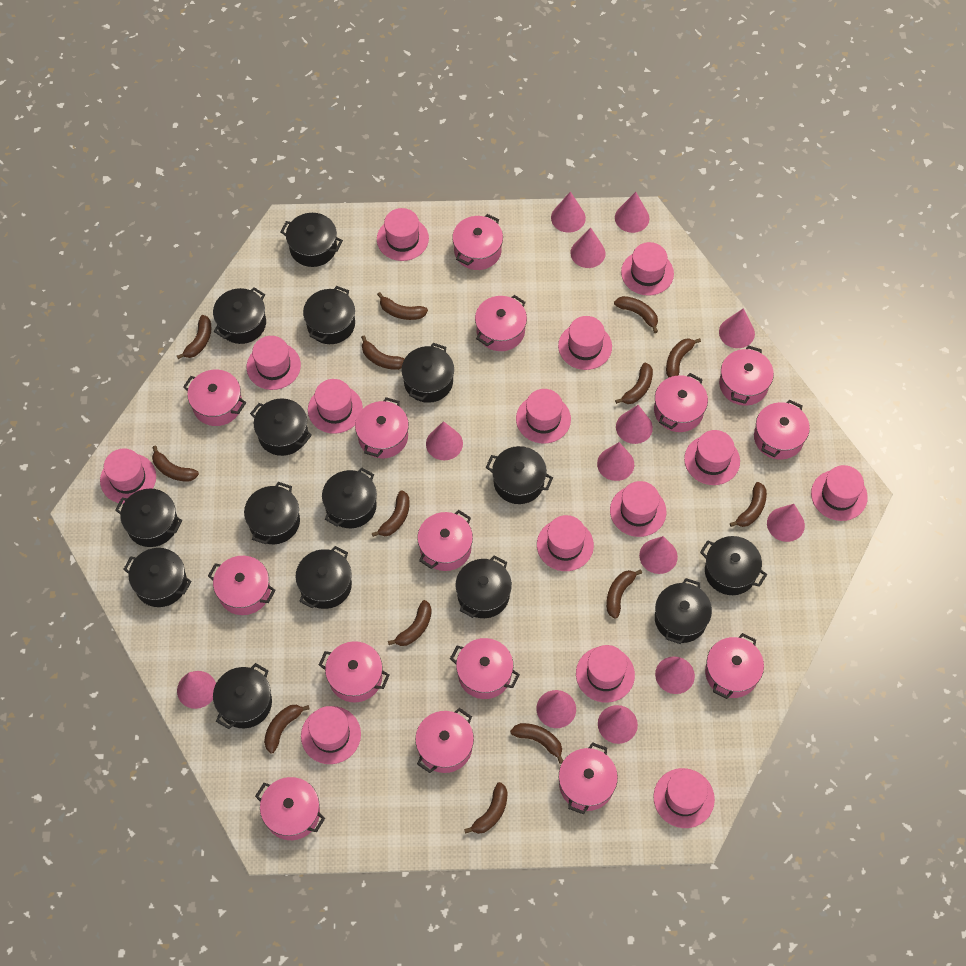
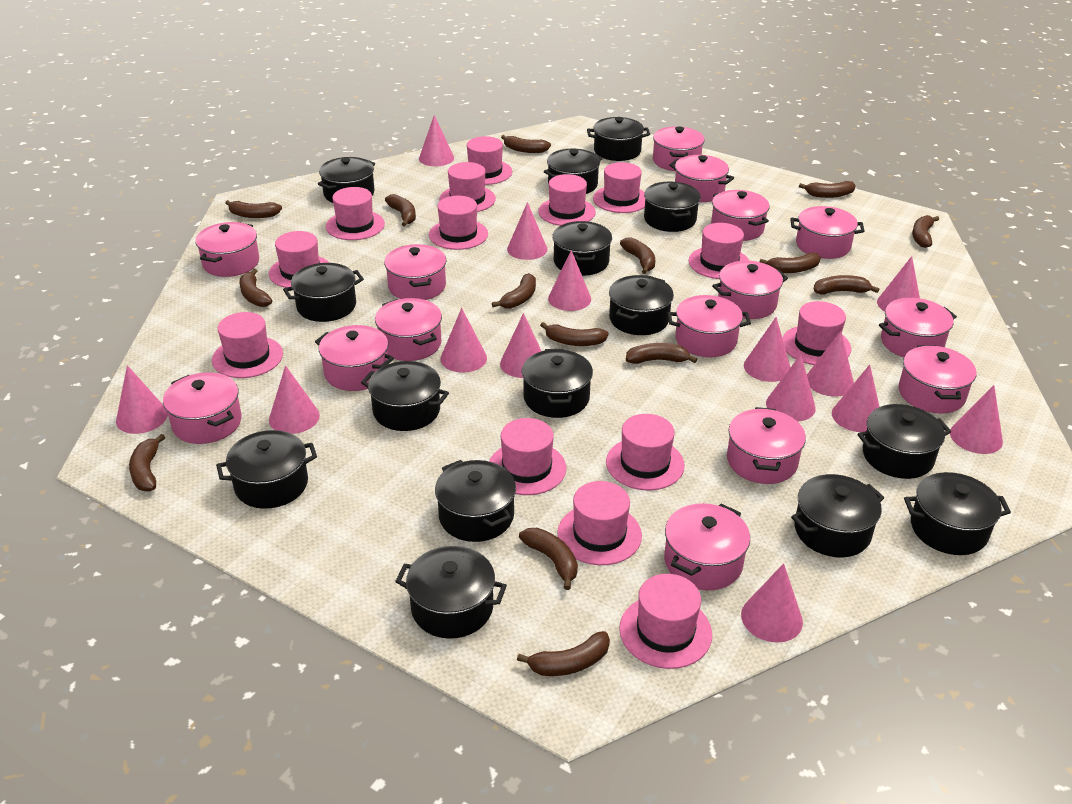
brown banana: 14 -> 15
pink cone: 13 -> 14

